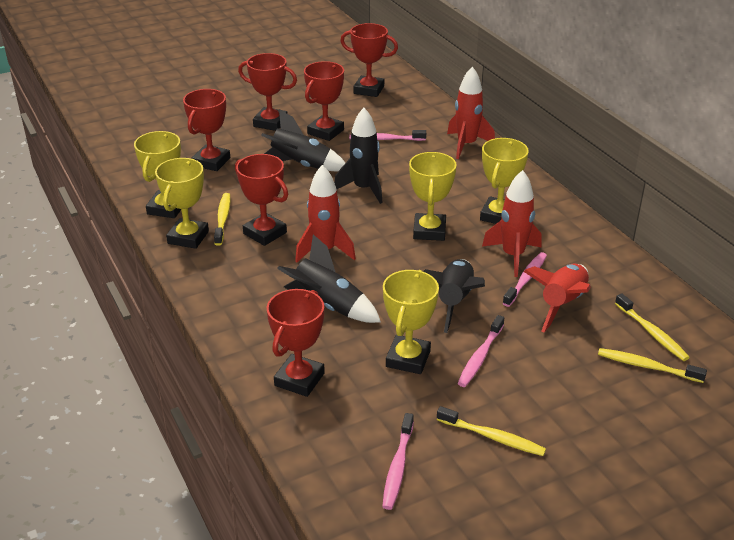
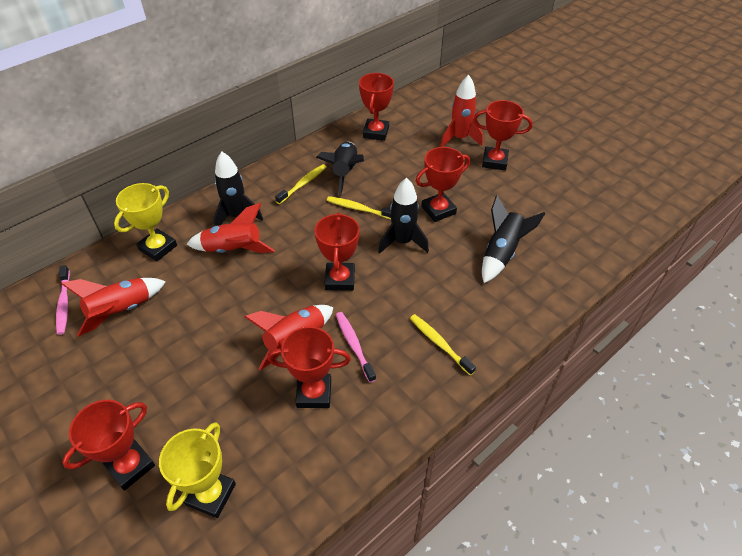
pink toothbrush: 4 -> 2
yellow toothbrush: 4 -> 3
yellow trophy: 5 -> 2

